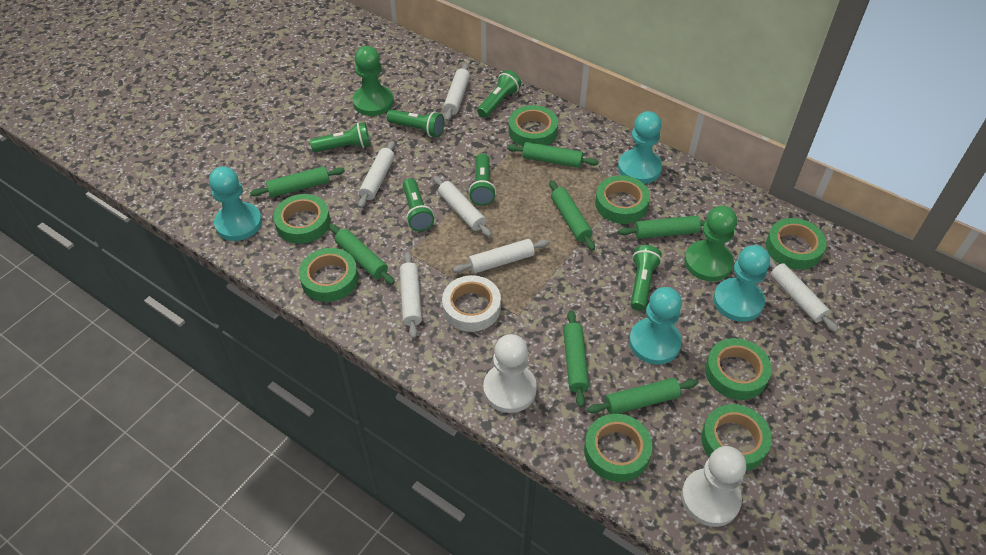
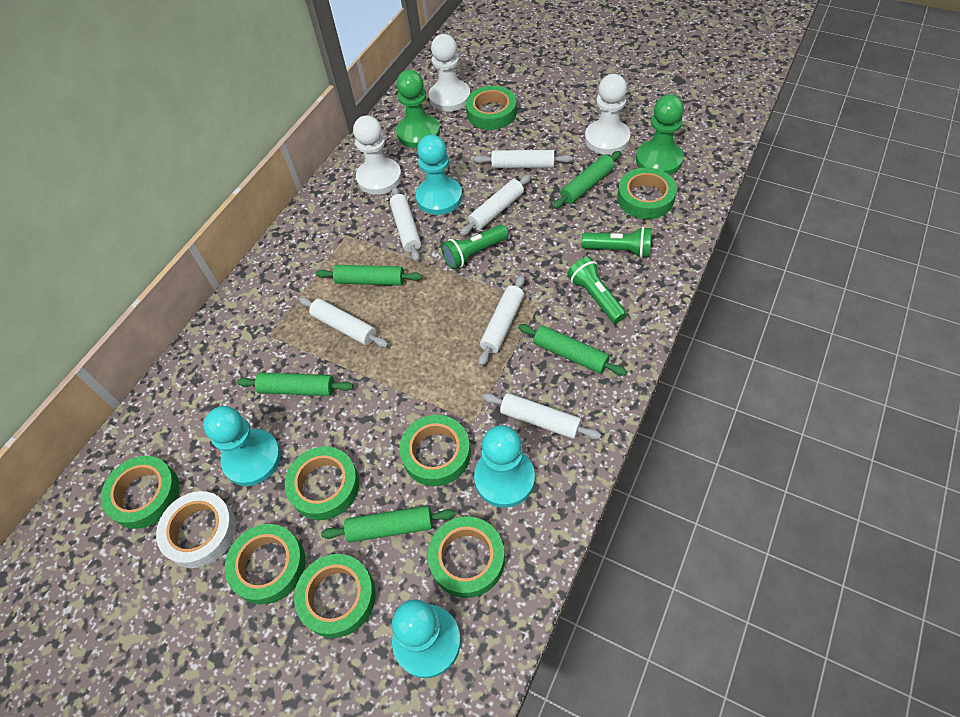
green flashlight: 6 -> 3
green rolling pin: 7 -> 5
white pawn: 2 -> 3

